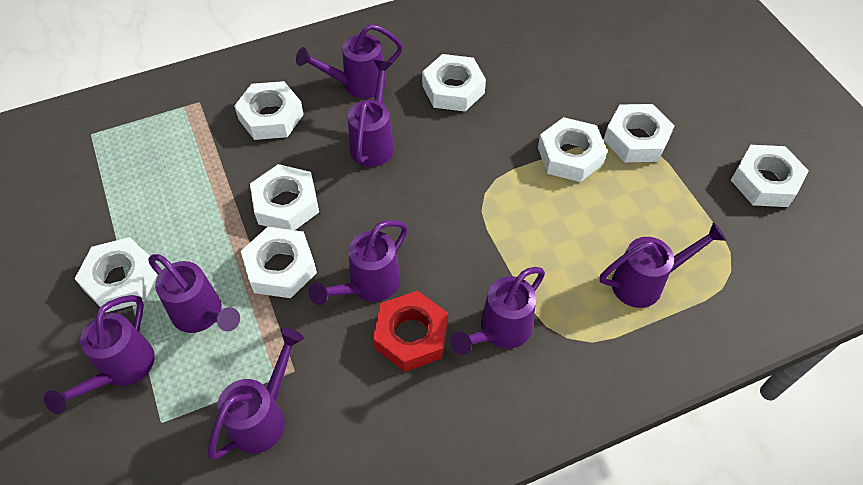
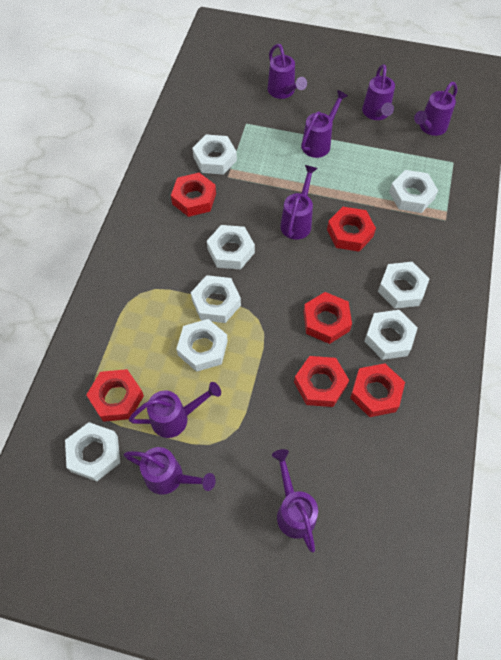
red nut: 1 -> 6

